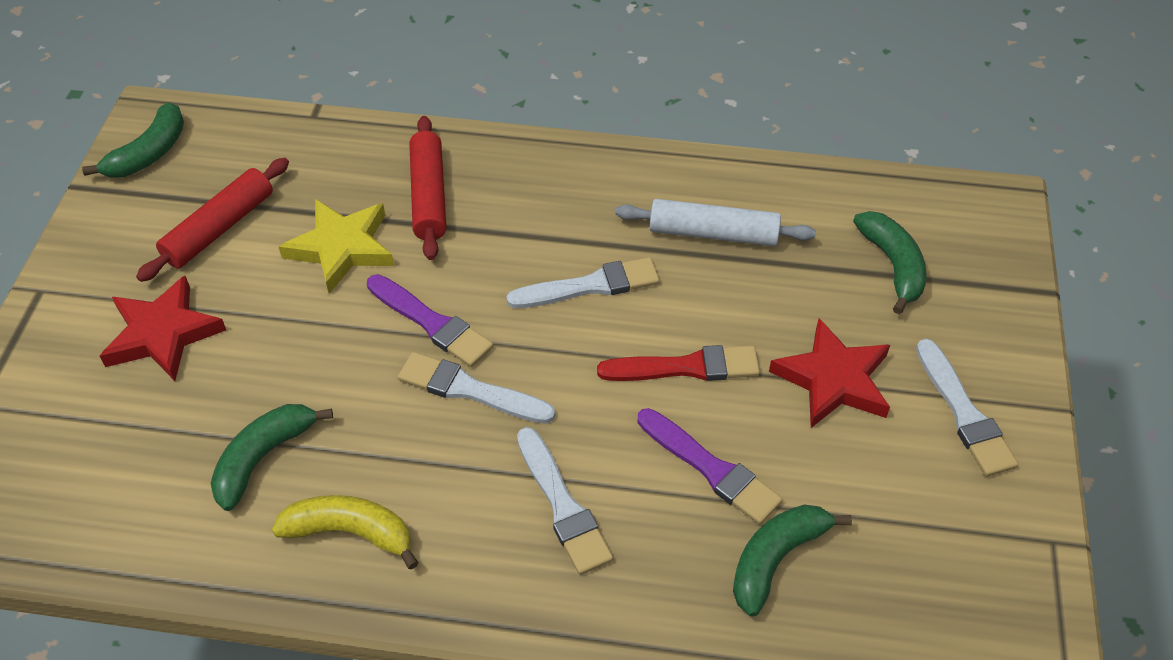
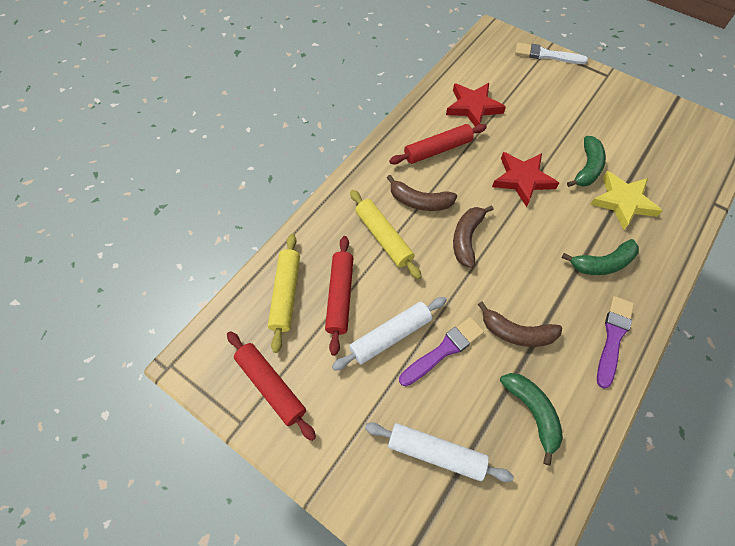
brown banana: 0 -> 3
green banana: 4 -> 3
red brush: 1 -> 0
red rolling pin: 2 -> 3
white brush: 4 -> 1
white rolling pin: 1 -> 2
yellow banana: 1 -> 0
yellow rolling pin: 0 -> 2

